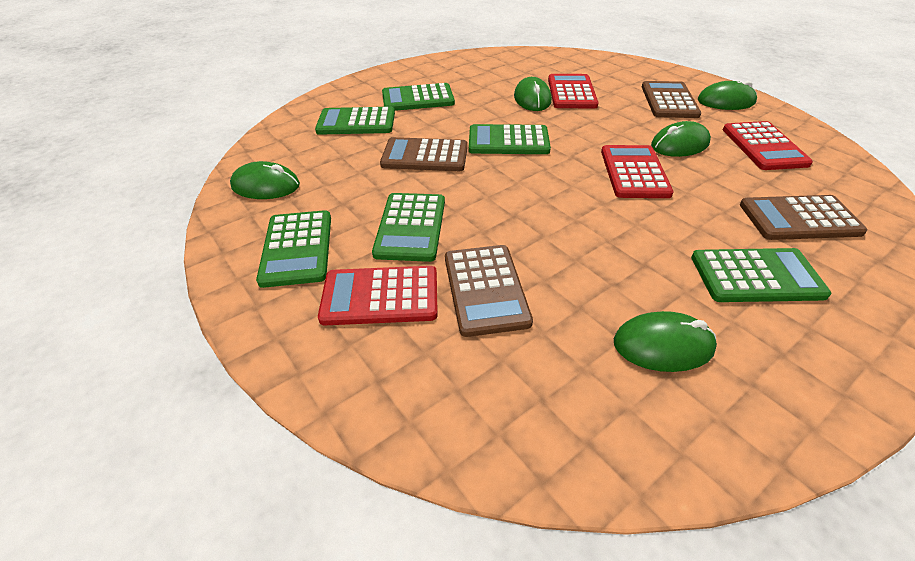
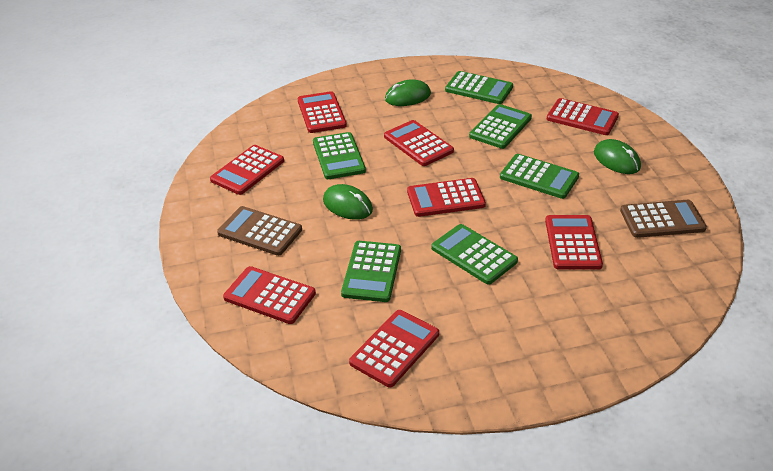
brown calculator: 4 -> 2
green mouse: 5 -> 3
red calculator: 4 -> 8

